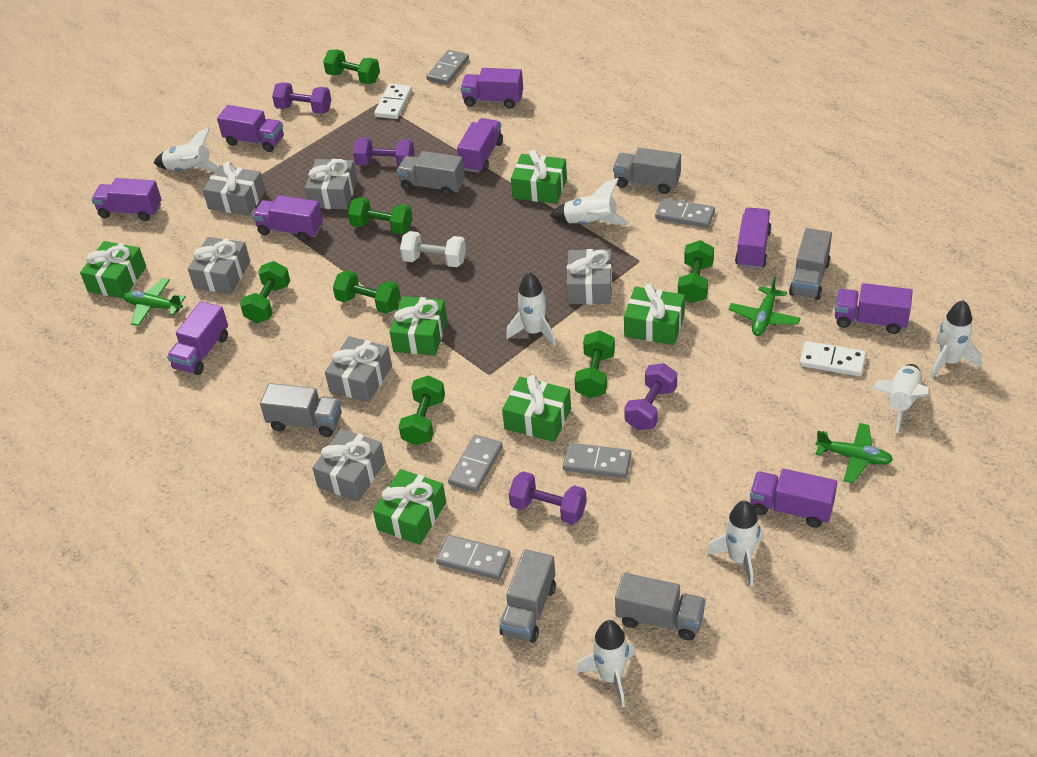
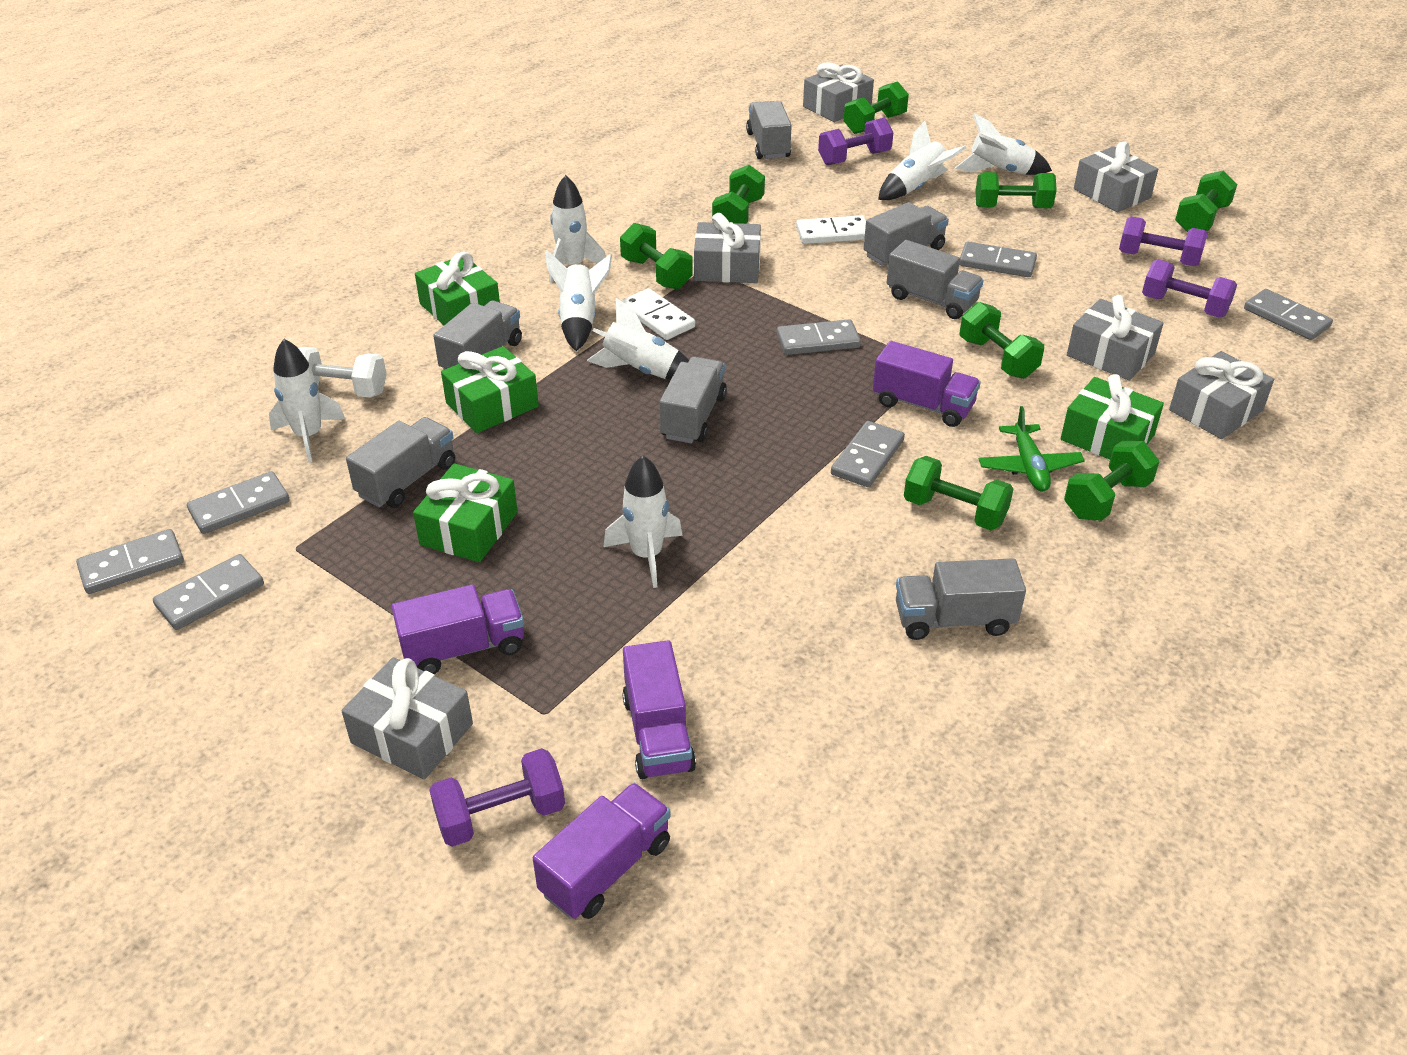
green dumbbell: 7 -> 8
green gift: 6 -> 4
green plane: 3 -> 1
grey domino: 5 -> 7
grey truck: 6 -> 7
purple truck: 9 -> 4

